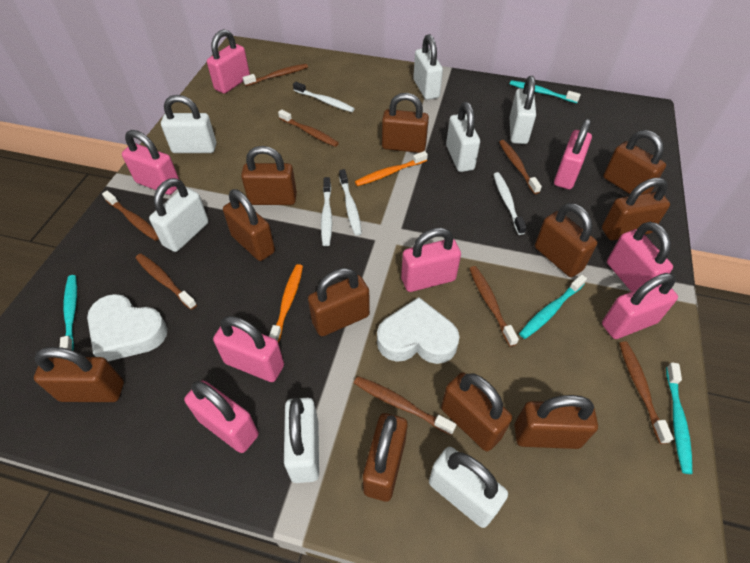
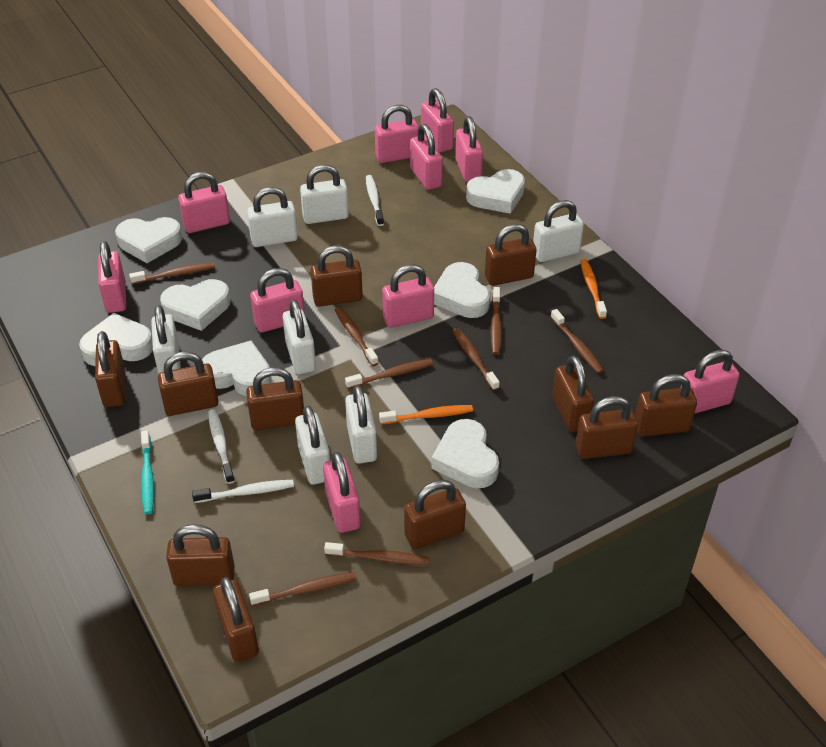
pink padlock: 8 -> 10
turquoise toothbrush: 4 -> 1
white heart: 2 -> 7
white toothbrush: 4 -> 3

